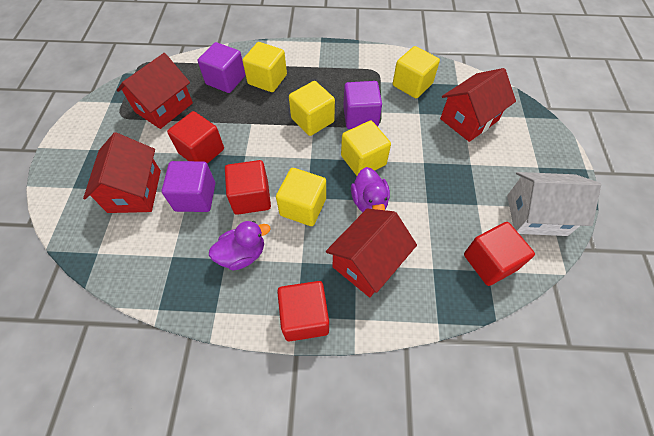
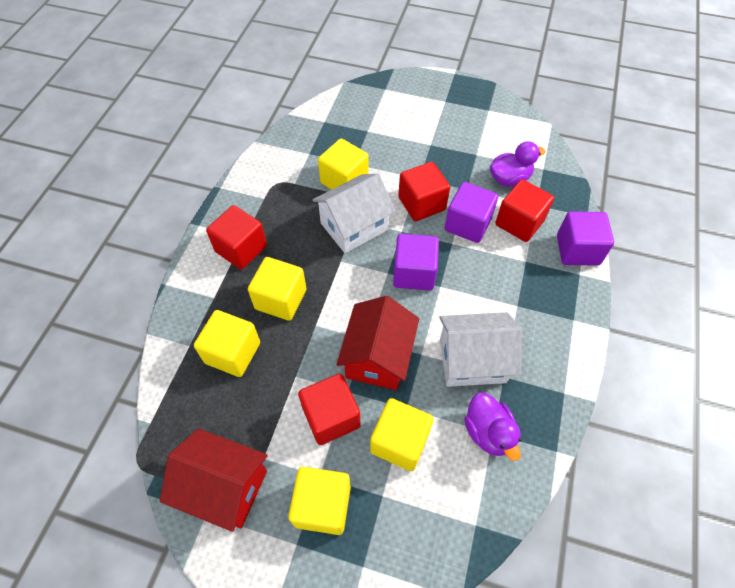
red house: 4 -> 2
white house: 1 -> 2

